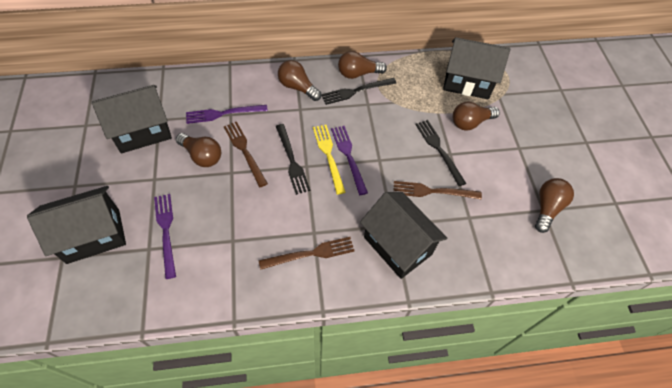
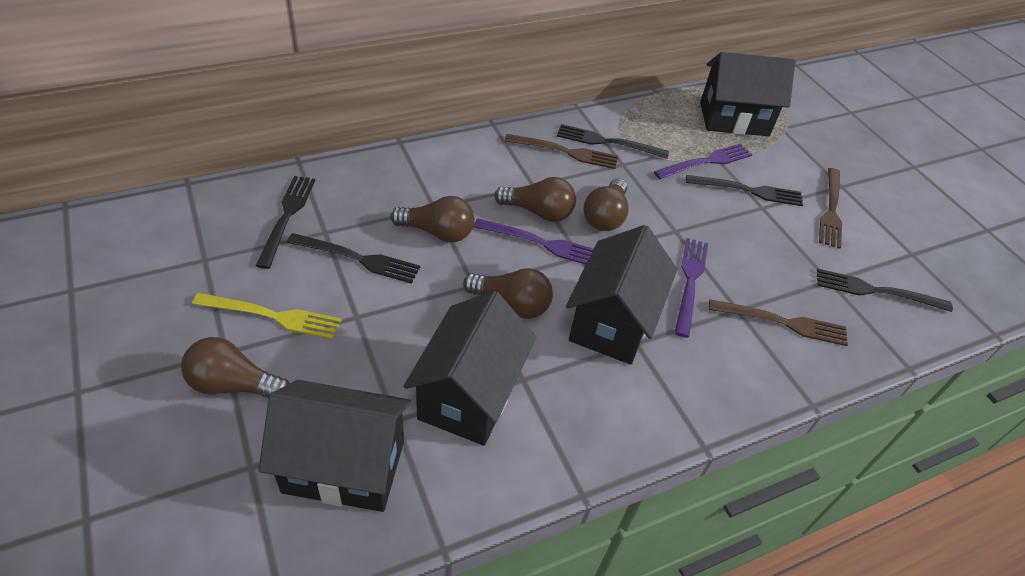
black fork: 3 -> 5

